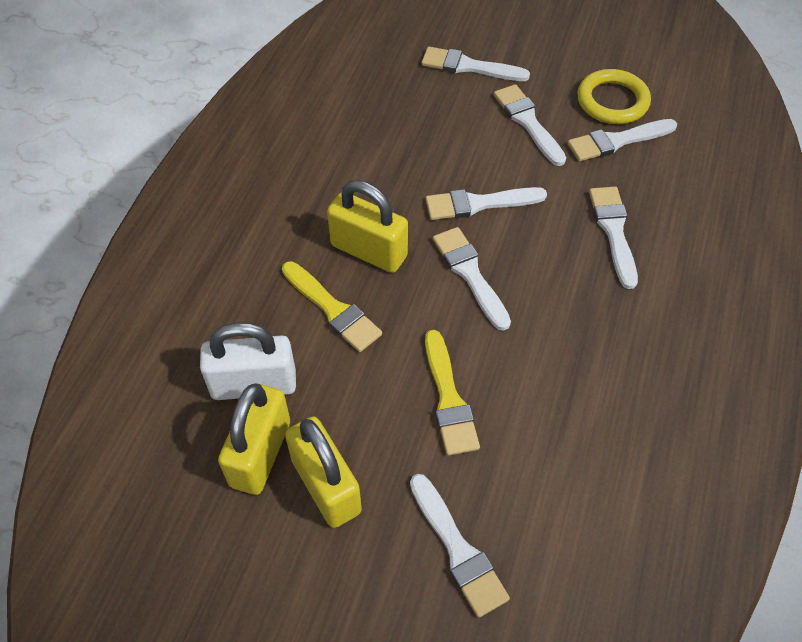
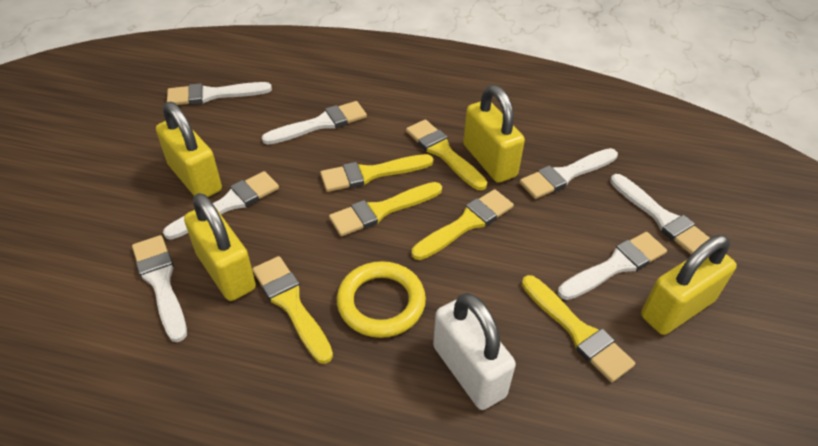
yellow brush: 2 -> 6
yellow padlock: 3 -> 4

